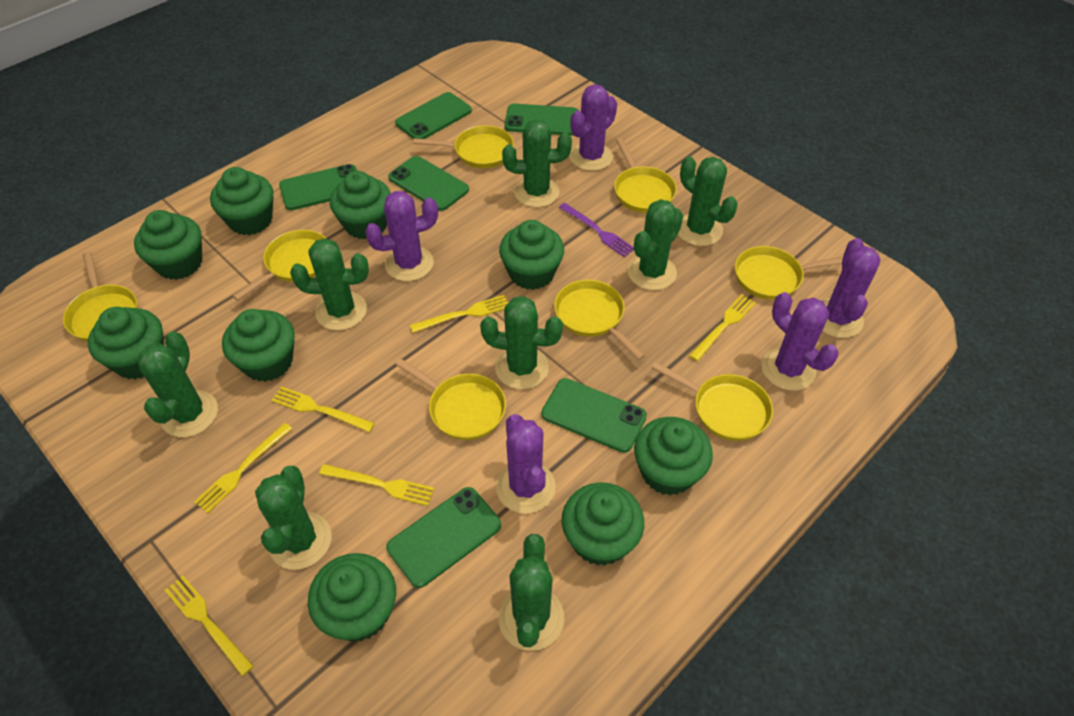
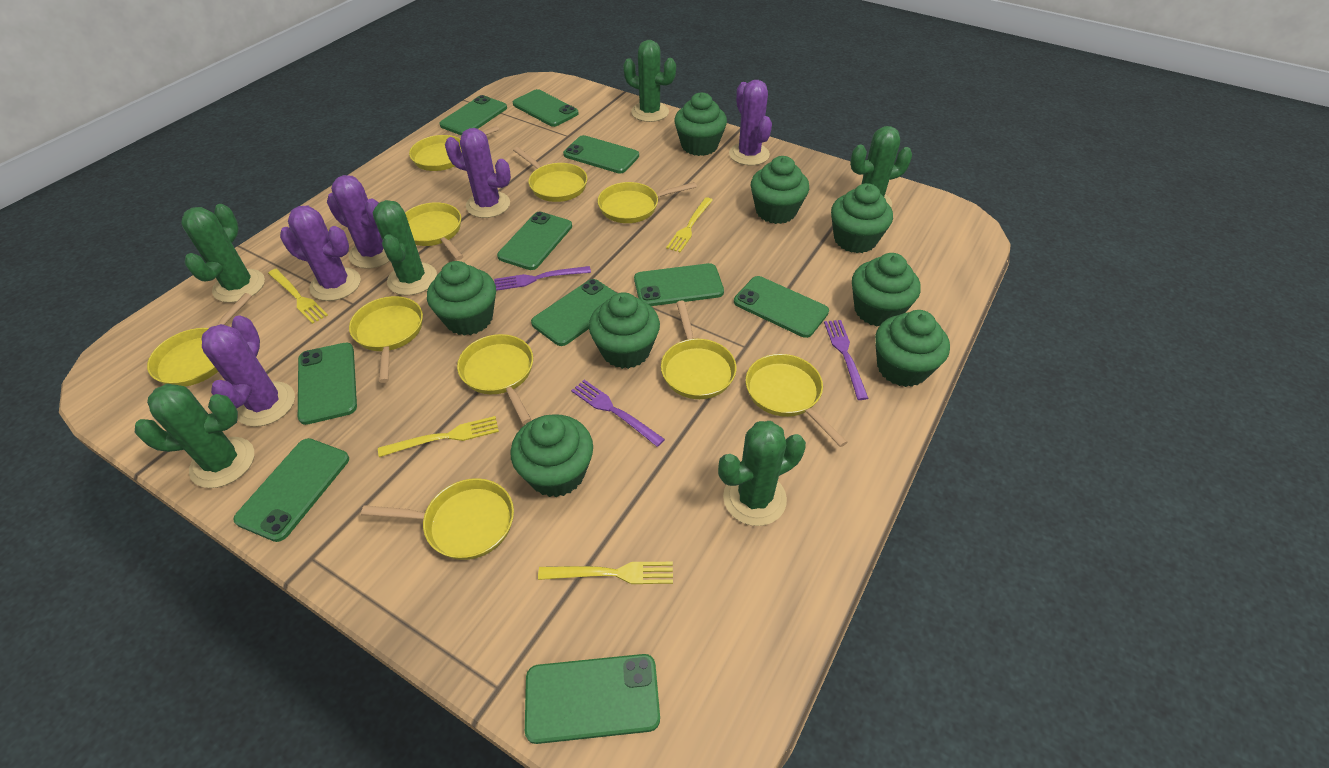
green cactus: 8 -> 6
green cupcake: 9 -> 8
green phone: 6 -> 10
purple fork: 1 -> 3
yellow fork: 6 -> 4
yellow pan: 8 -> 10

